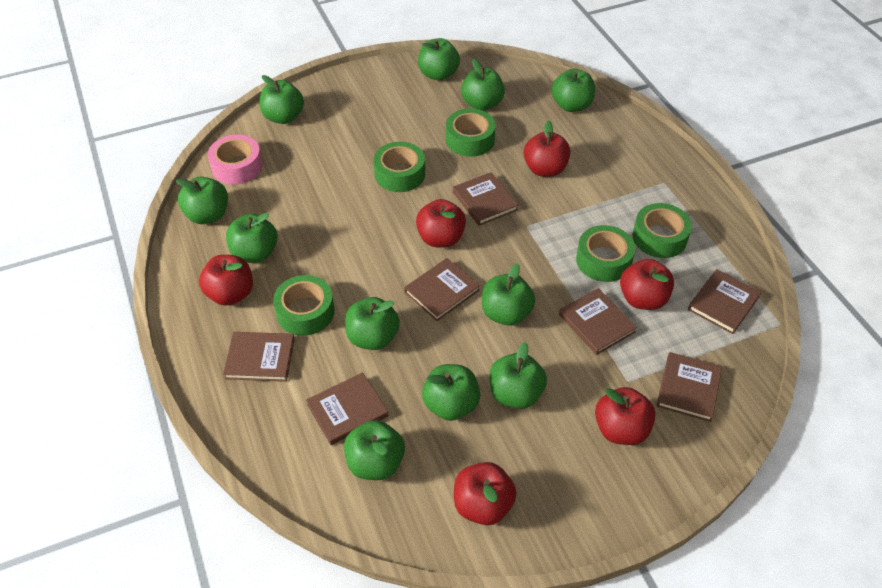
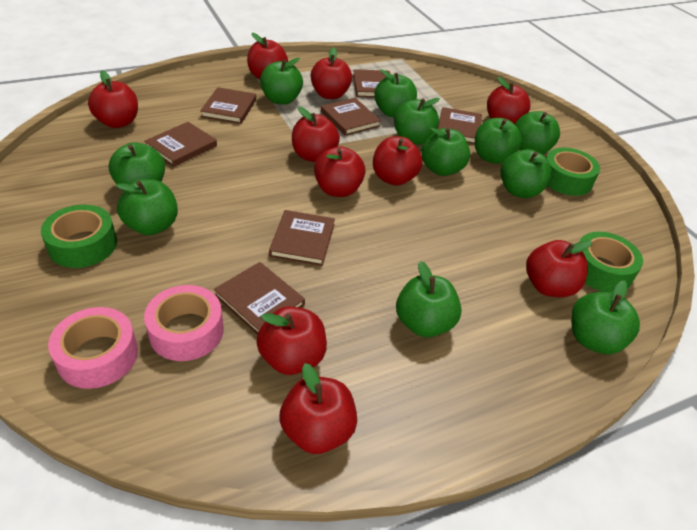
green tape: 5 -> 3
pink tape: 1 -> 2
red apple: 6 -> 10

